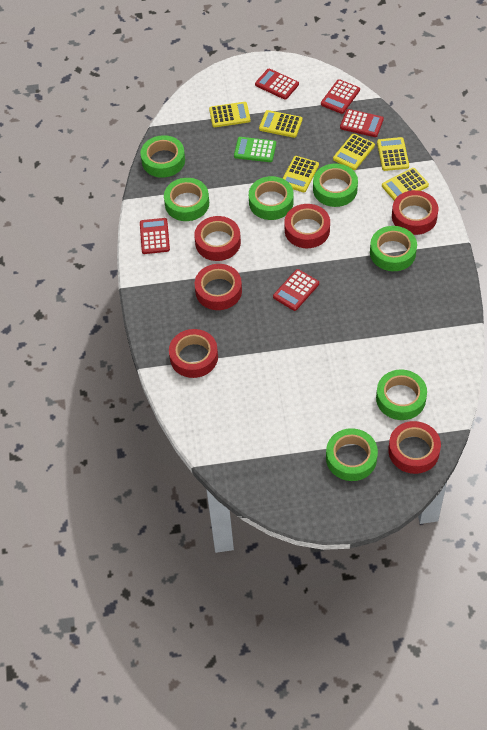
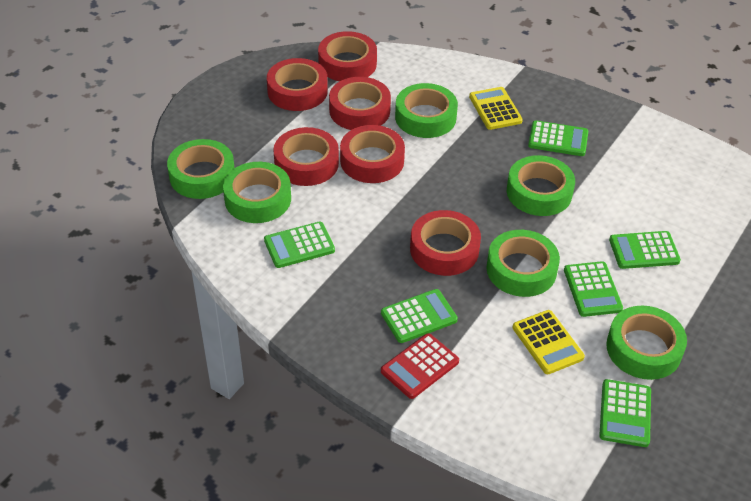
green calculator: 1 -> 6
green tape: 7 -> 6
red calculator: 5 -> 1
yellow calculator: 6 -> 2

